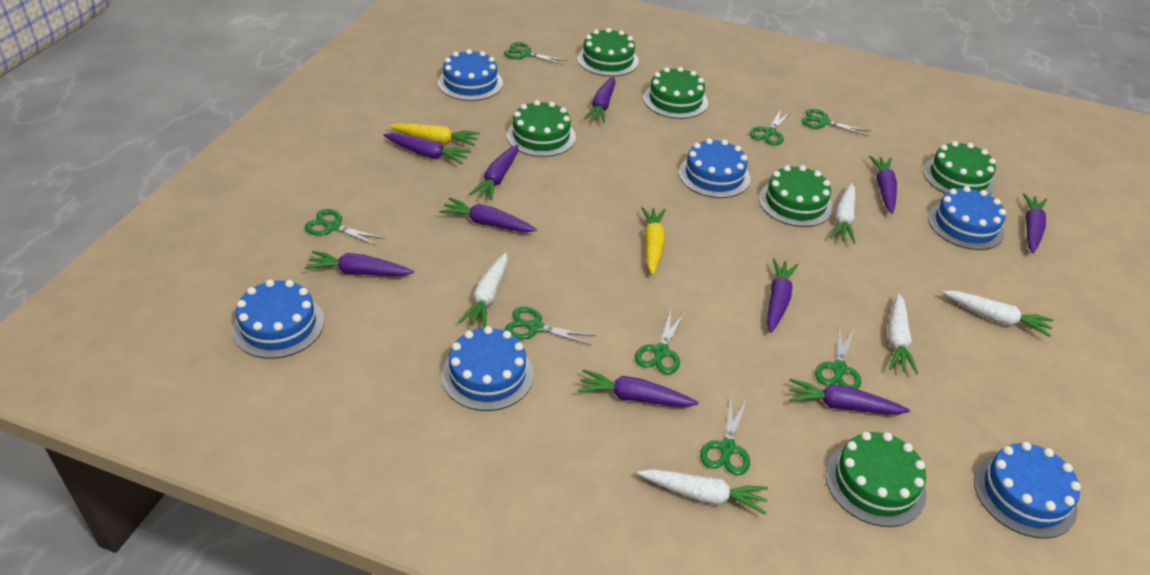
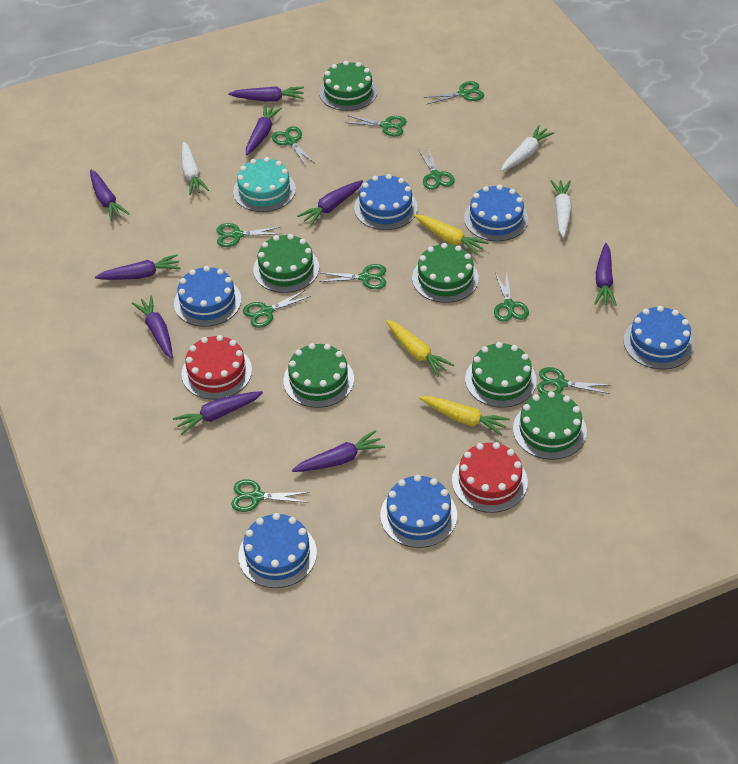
green scissors: 8 -> 10
purple carrot: 10 -> 9
red cake: 0 -> 2
turquoise cake: 0 -> 1
white carrot: 5 -> 3
yellow carrot: 2 -> 3

